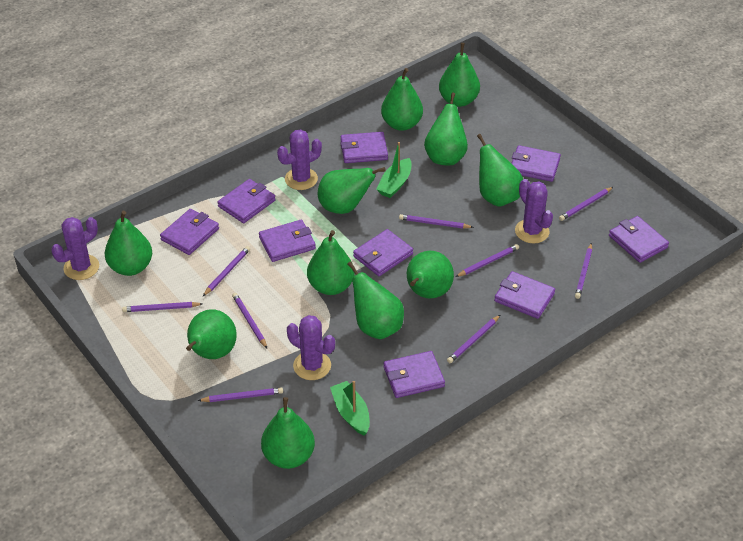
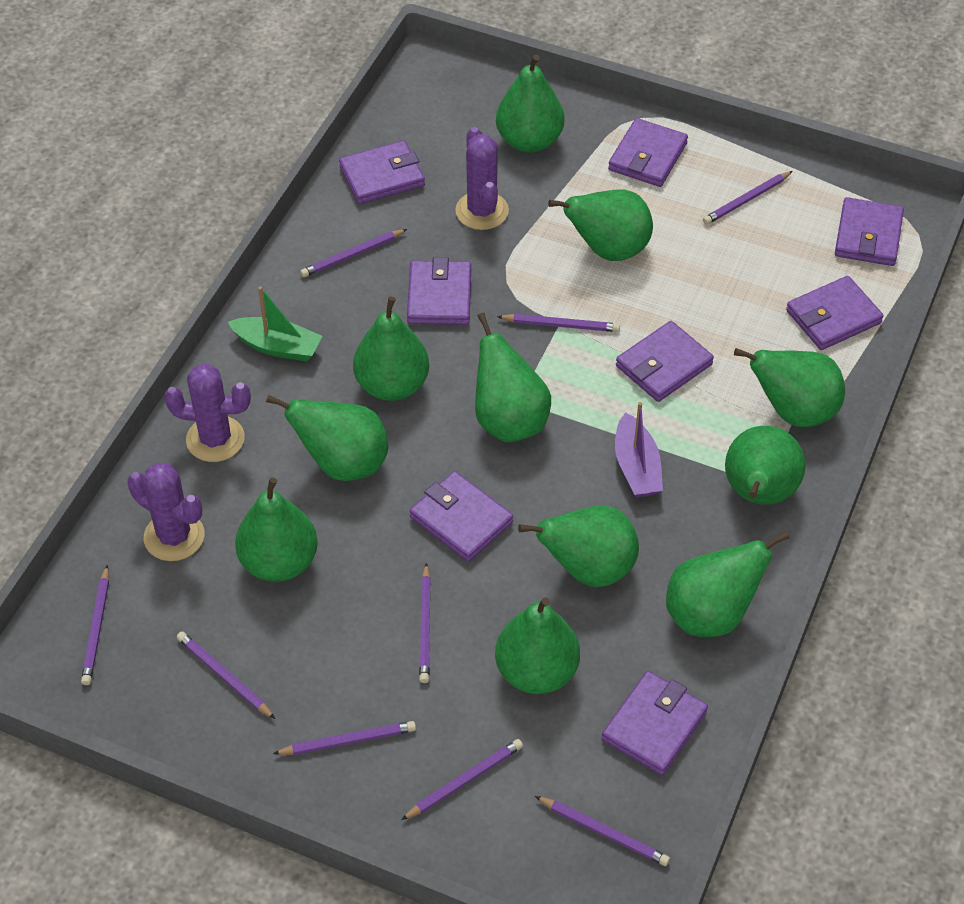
green boat: 2 -> 1
purple boat: 0 -> 1
purple cactus: 4 -> 3
purple wallet: 9 -> 8

